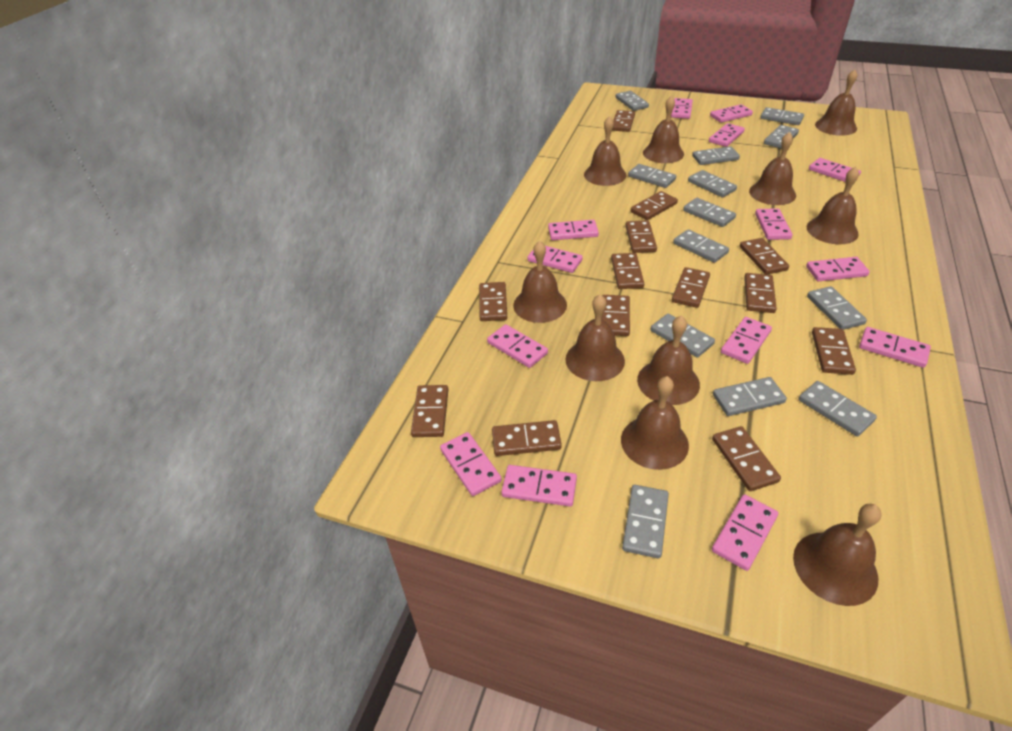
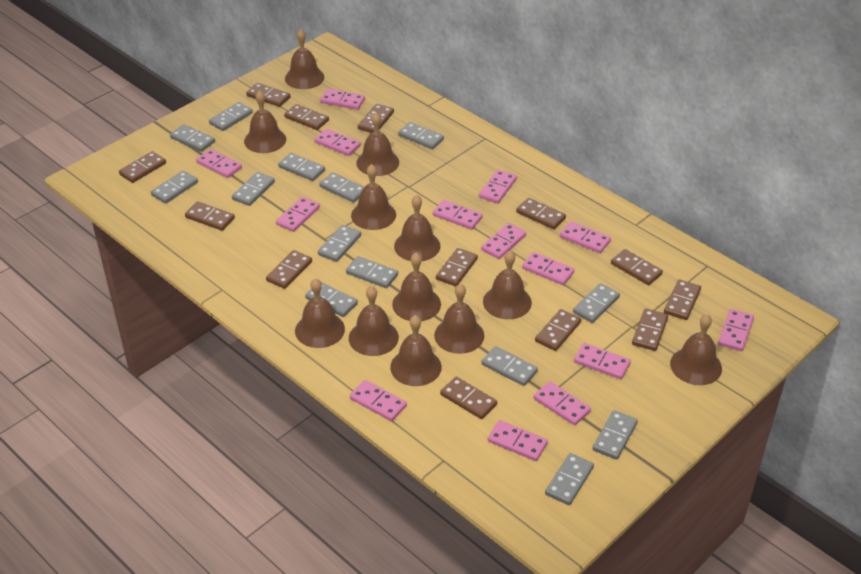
brown bell: 10 -> 12
grey domino: 13 -> 14

